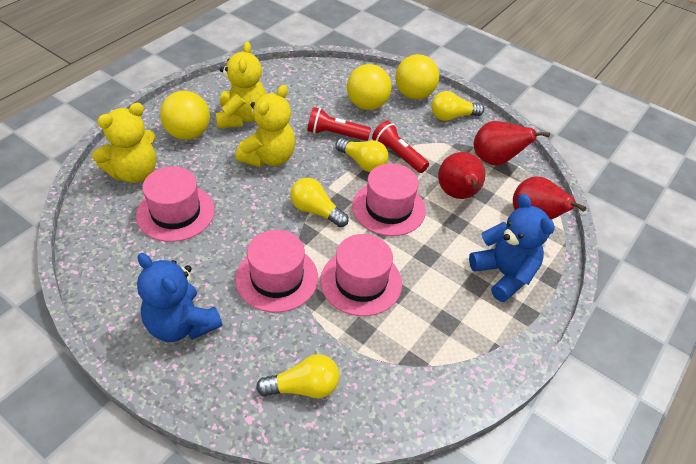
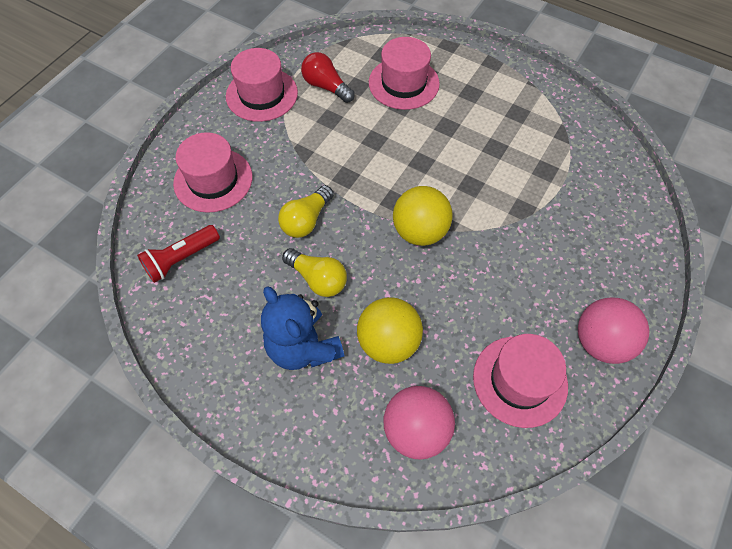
blue teddy bear: 2 -> 1
pink ball: 0 -> 2
red flashlight: 2 -> 1
red light bulb: 0 -> 1
red pear: 3 -> 0
yellow ball: 3 -> 2
yellow light bulb: 4 -> 2
yellow teddy bear: 3 -> 0

